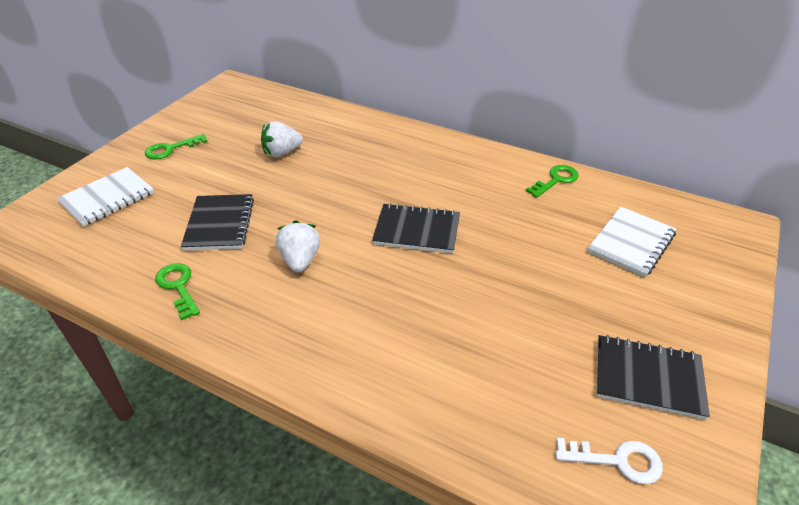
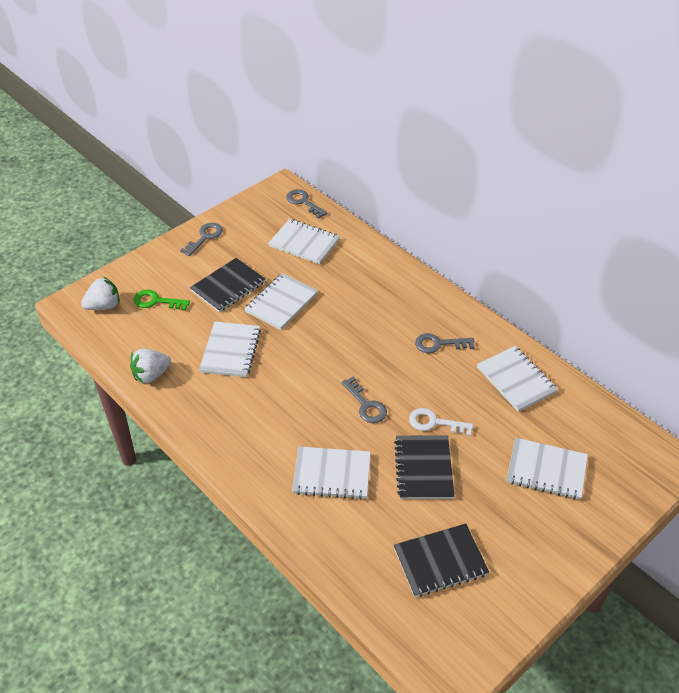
green key: 3 -> 1
grey key: 0 -> 4
white notebook: 2 -> 6

